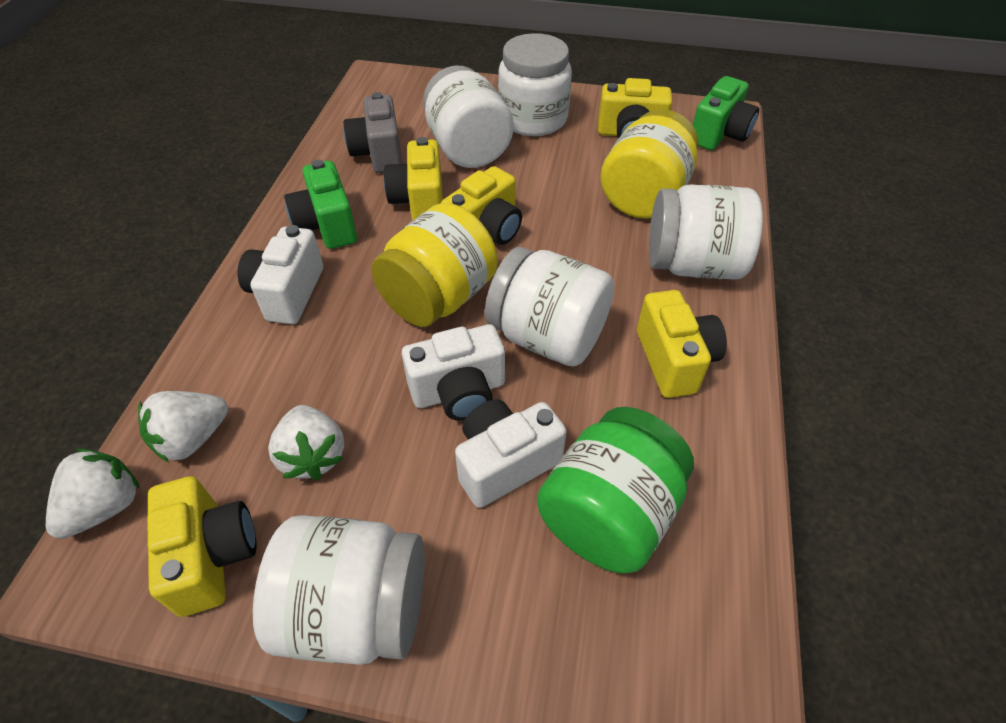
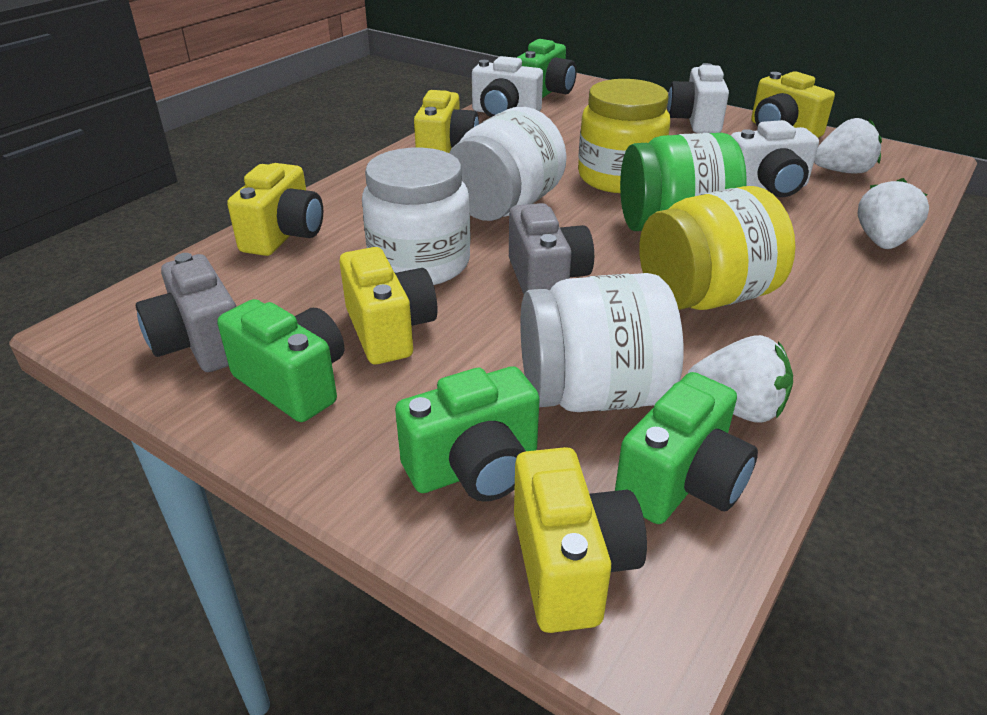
green camera: 2 -> 4
grey camera: 1 -> 2
white jar: 5 -> 3

